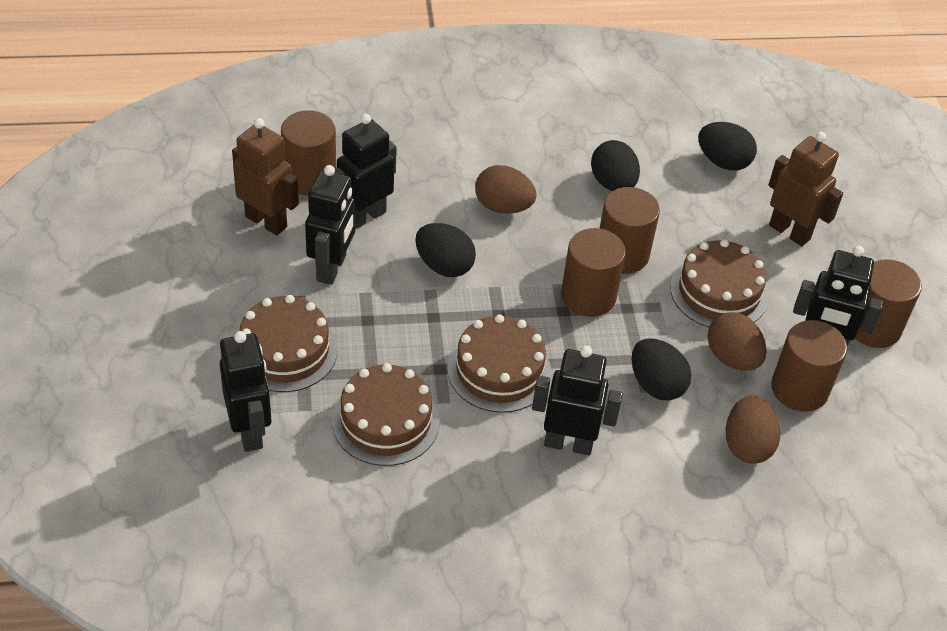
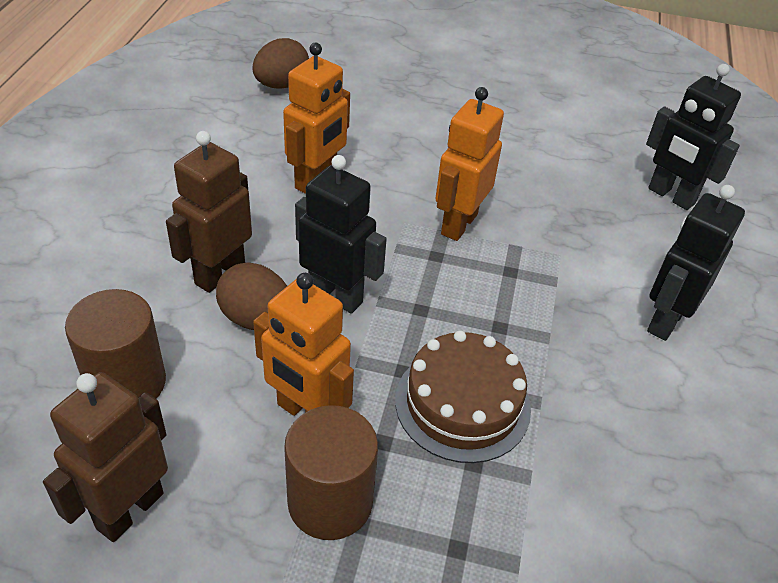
black egg: 4 -> 0
black robot: 5 -> 3
brown cake: 4 -> 1
brown cylinder: 5 -> 2
brown egg: 3 -> 2
orange robot: 0 -> 3

